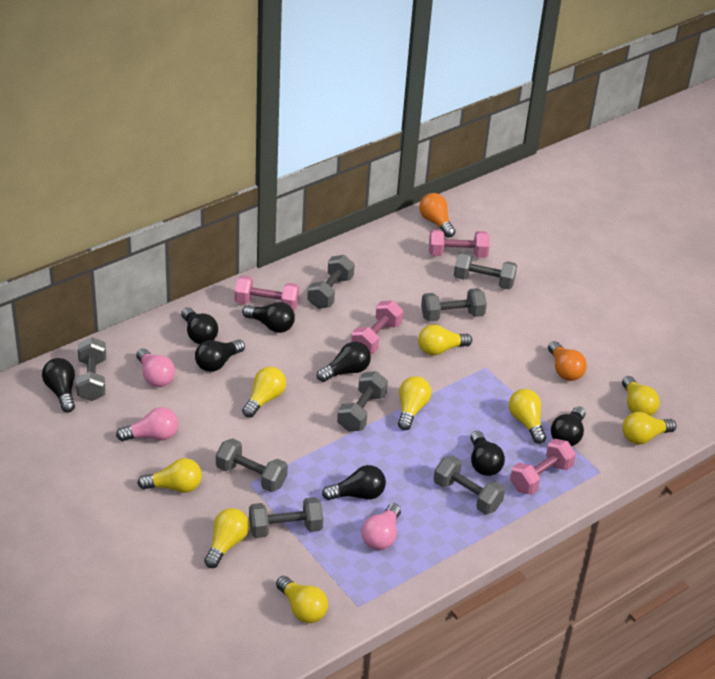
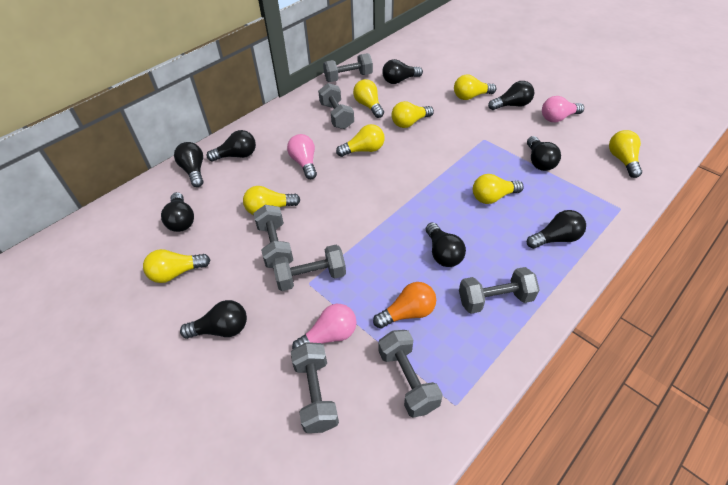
black light bulb: 8 -> 9
grey dumbbell: 8 -> 7
orange light bulb: 2 -> 1
pink dumbbell: 4 -> 0
yellow light bulb: 9 -> 8

